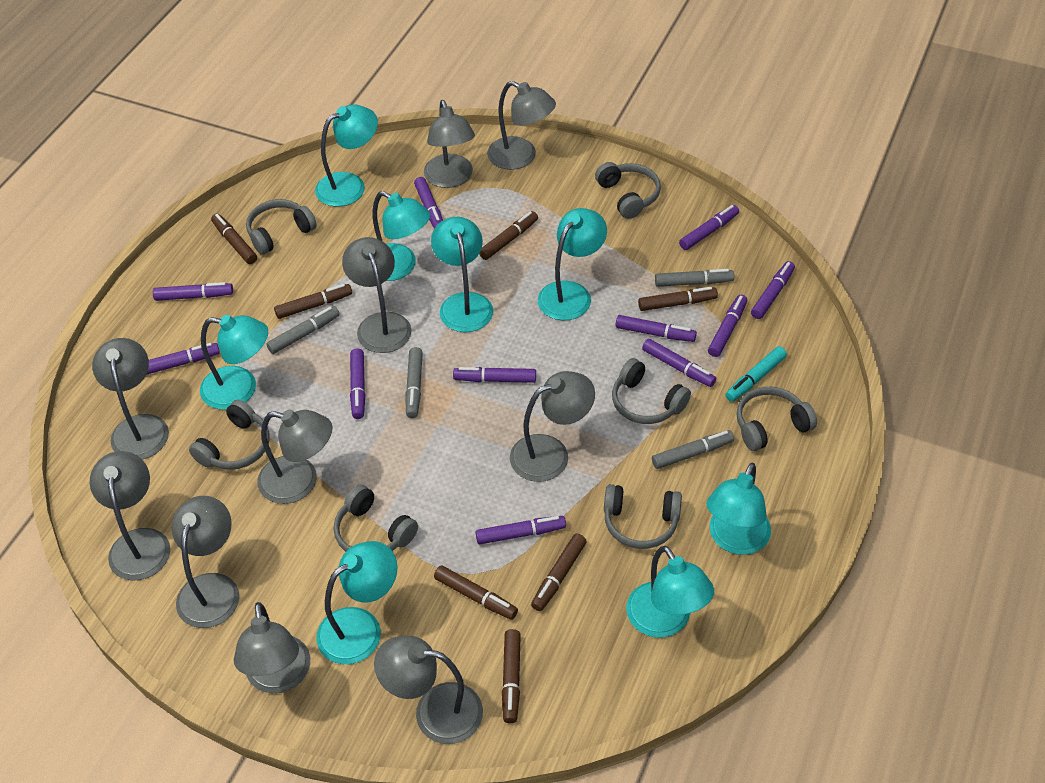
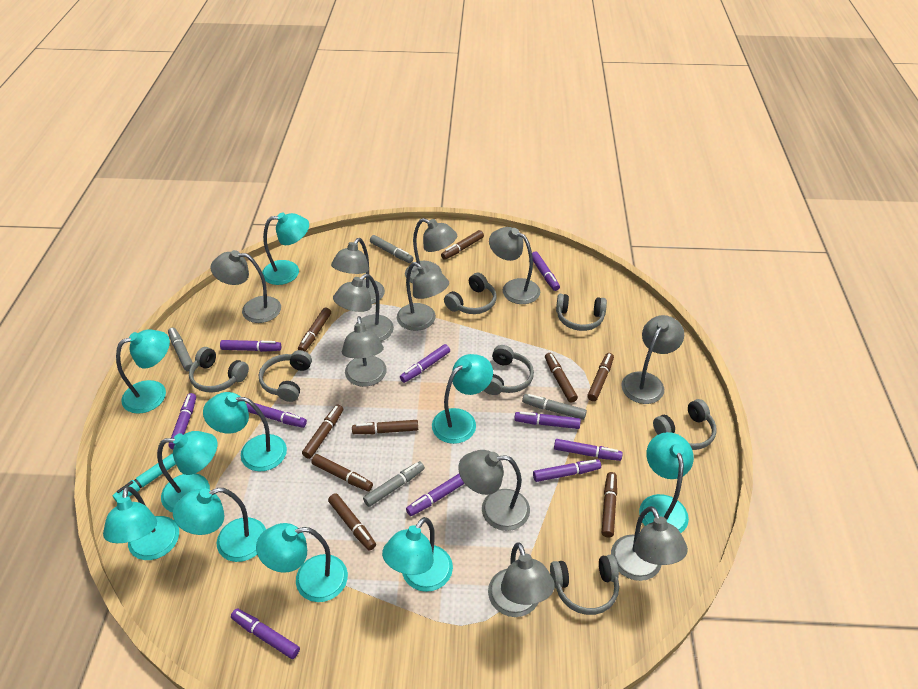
brown marker: 7 -> 9
grey lamp: 10 -> 11
purple marker: 11 -> 10
turquoise lamp: 8 -> 10

